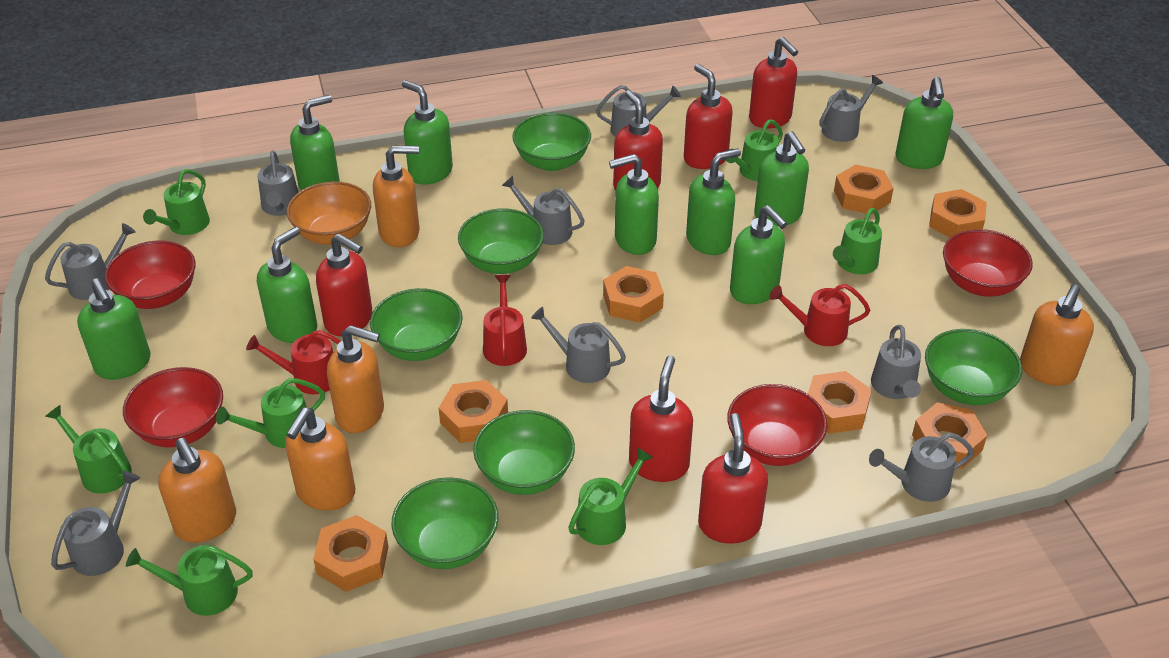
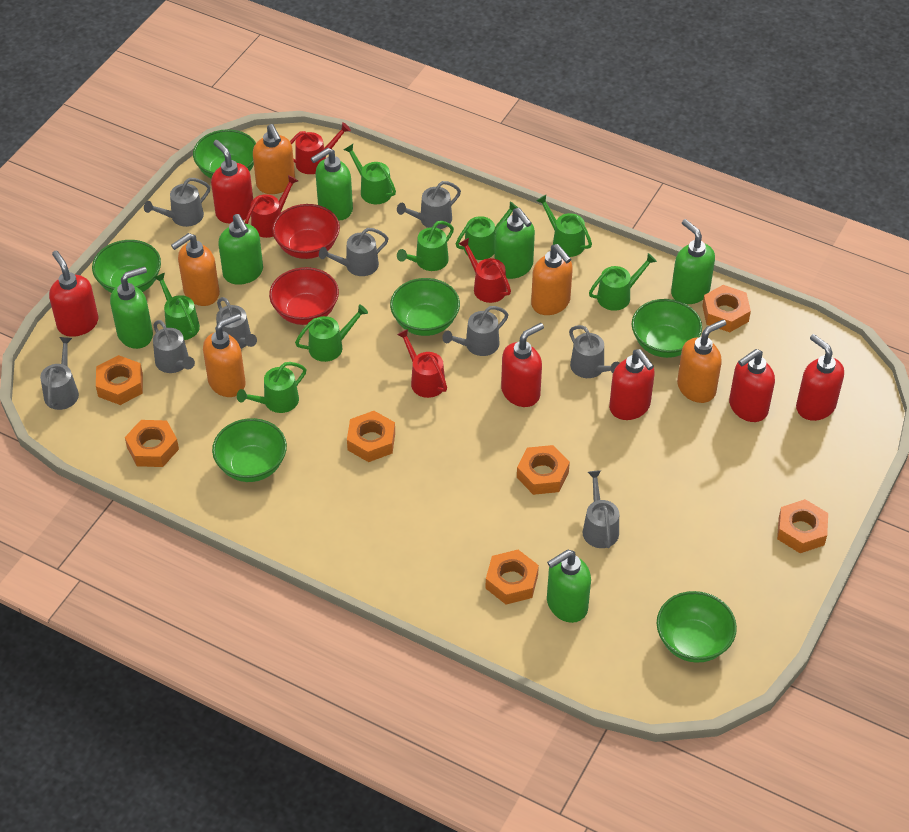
green soap dispenser: 9 -> 6
green watering can: 7 -> 8
orange bowl: 1 -> 0
red bowl: 4 -> 2
red watering can: 3 -> 4

